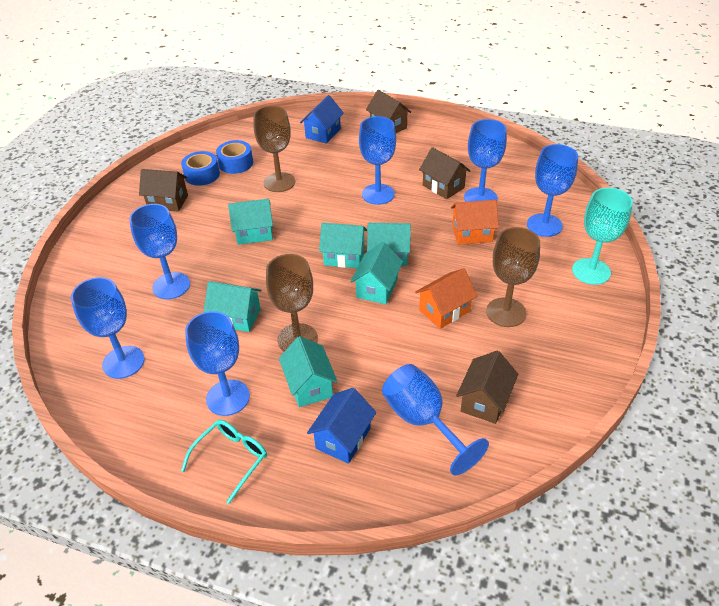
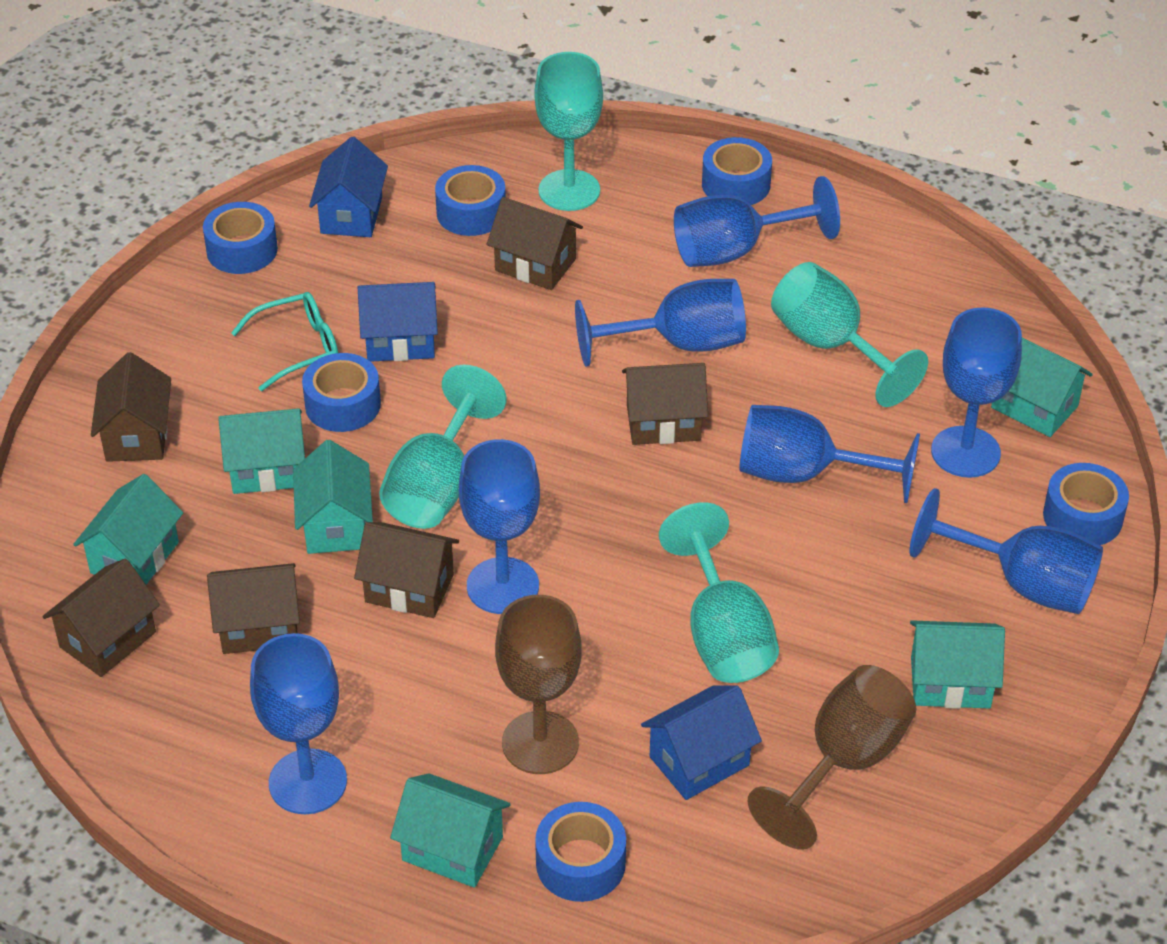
blue house: 2 -> 3
blue tape: 2 -> 6
brown goblet: 3 -> 2
brown house: 4 -> 6
orange house: 2 -> 0
turquoise goblet: 1 -> 4

